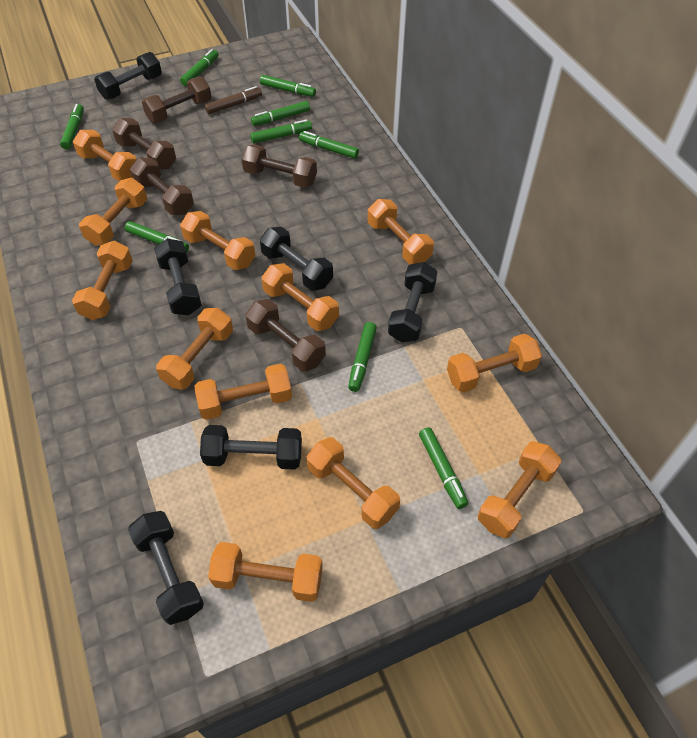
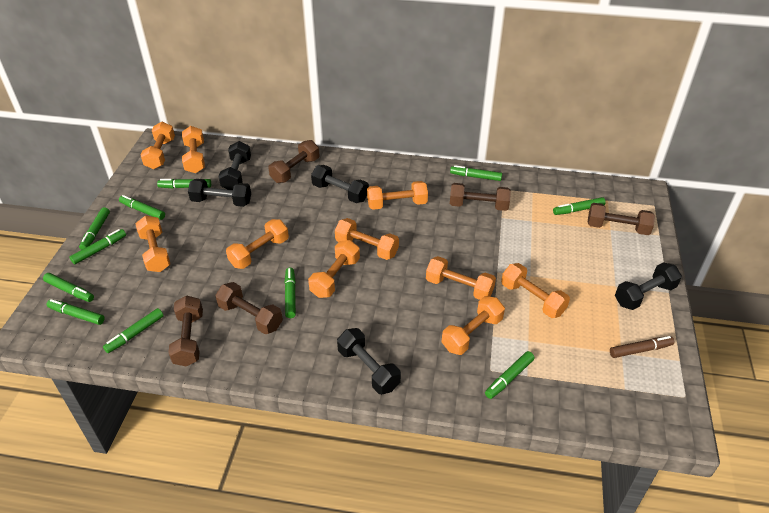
black dumbbell: 6 -> 5
green marker: 9 -> 11
orange dumbbell: 12 -> 10

